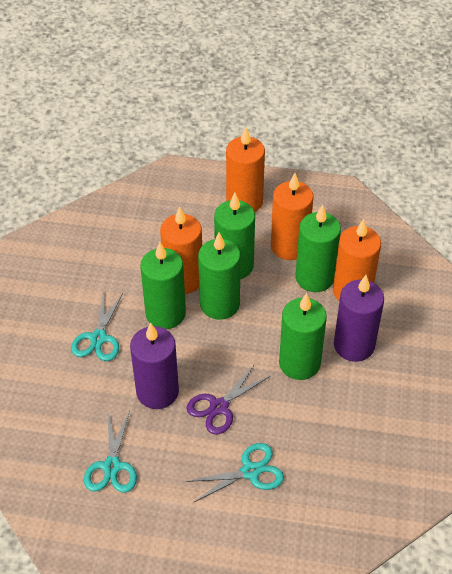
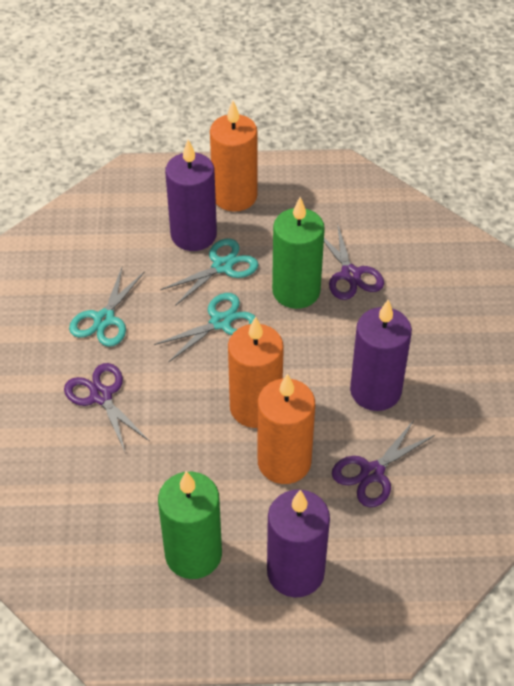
green candle: 5 -> 2
orange candle: 4 -> 3
purple candle: 2 -> 3
purple scissors: 1 -> 3

